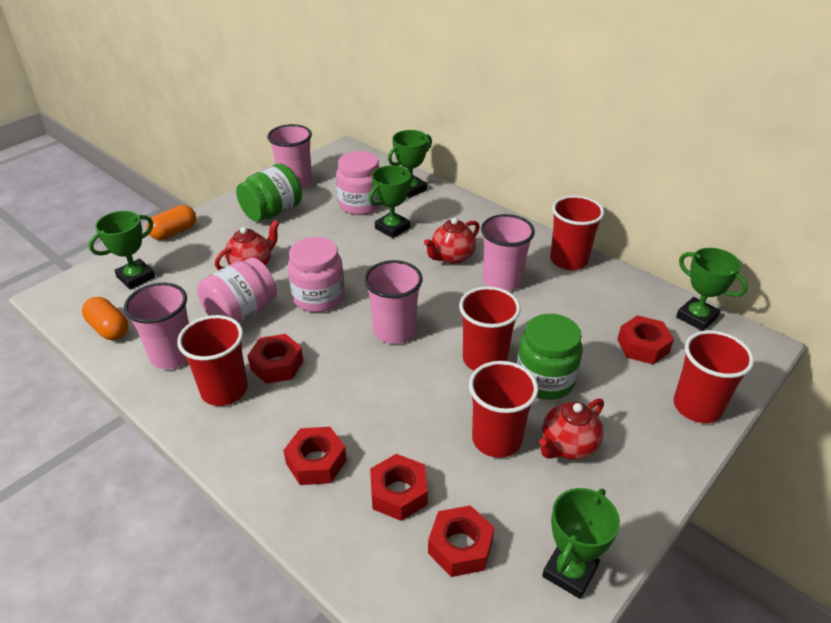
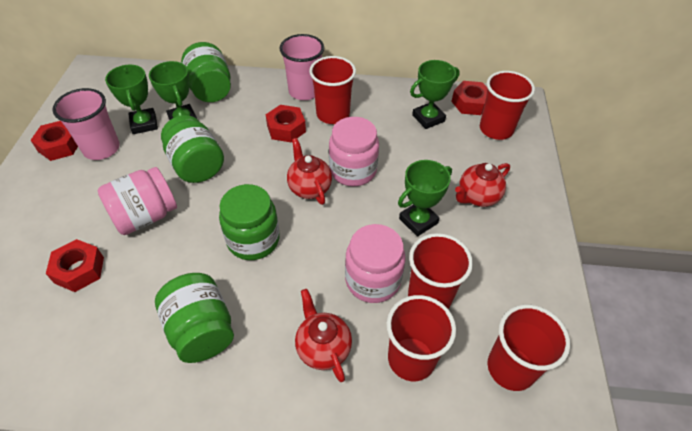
green jar: 2 -> 4
green trophy: 5 -> 4
orange capsule: 2 -> 0
pink cup: 4 -> 2
red nut: 5 -> 4

